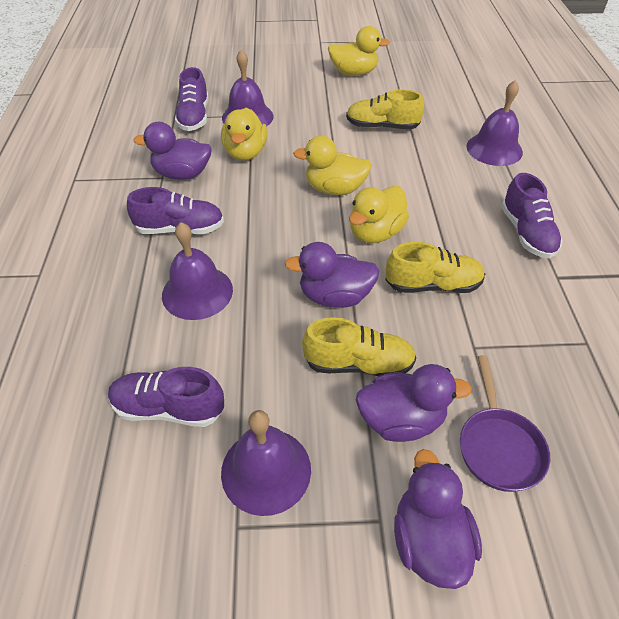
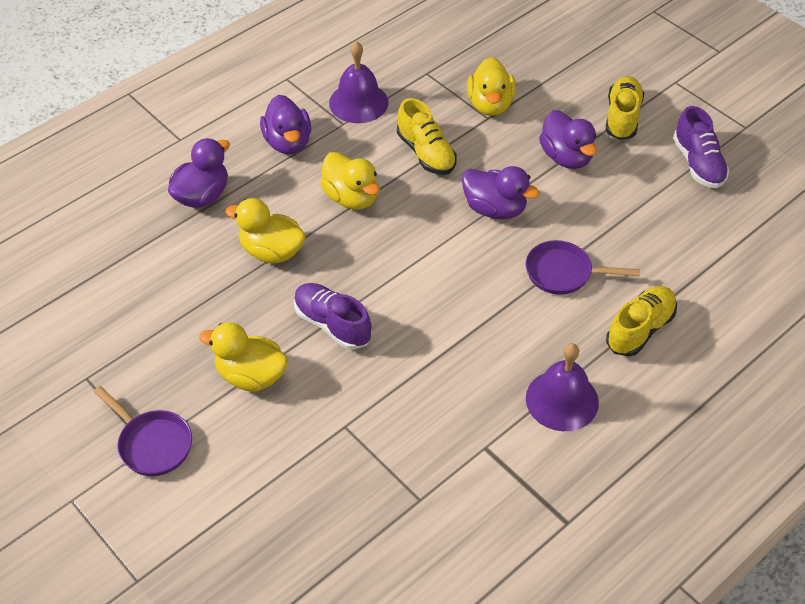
purple bell: 4 -> 2
purple pan: 1 -> 2
purple shoe: 4 -> 2

